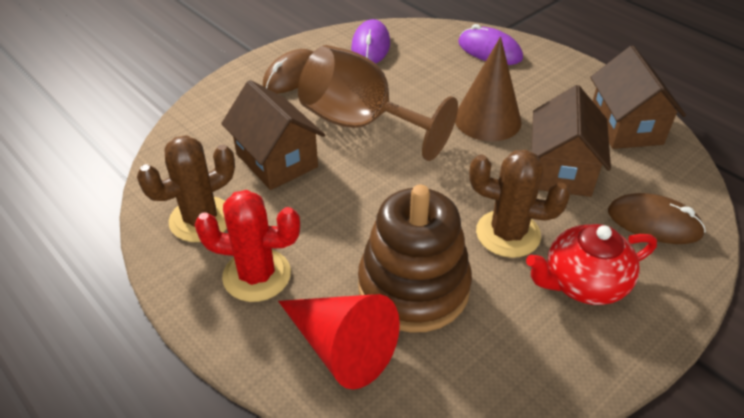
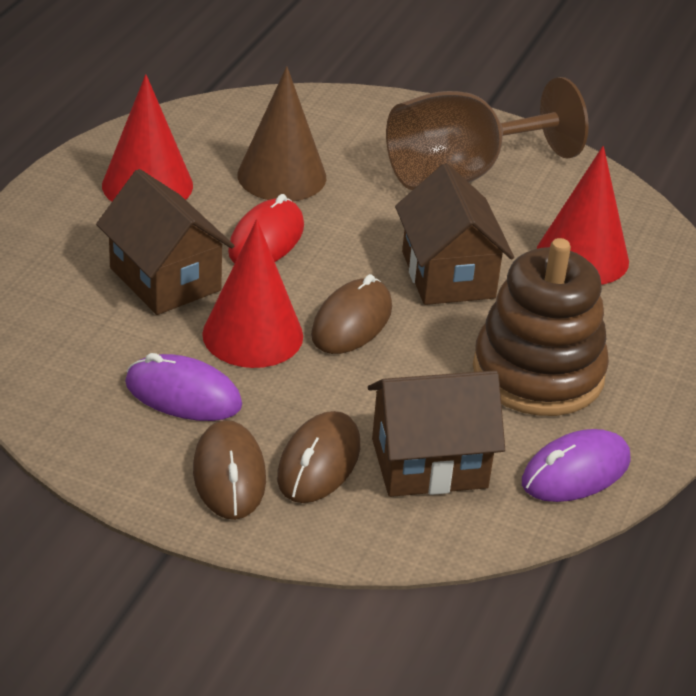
brown cactus: 2 -> 0
brown mouse: 2 -> 3
red cactus: 1 -> 0
red cone: 1 -> 3
red mouse: 0 -> 1
red teapot: 1 -> 0

